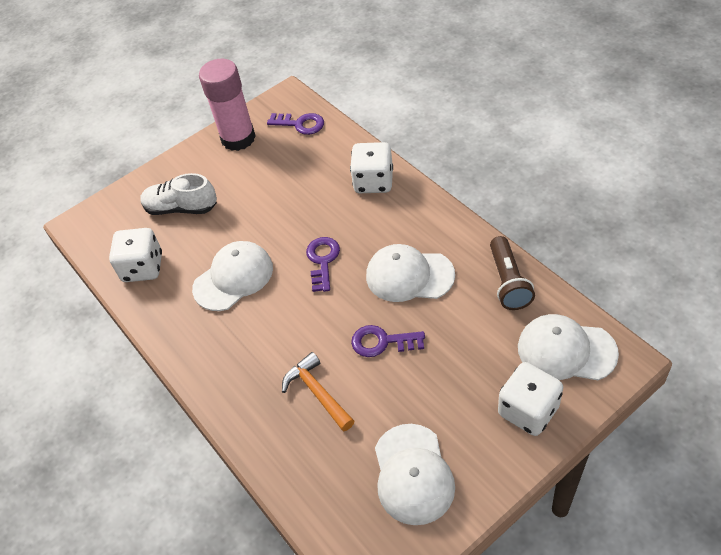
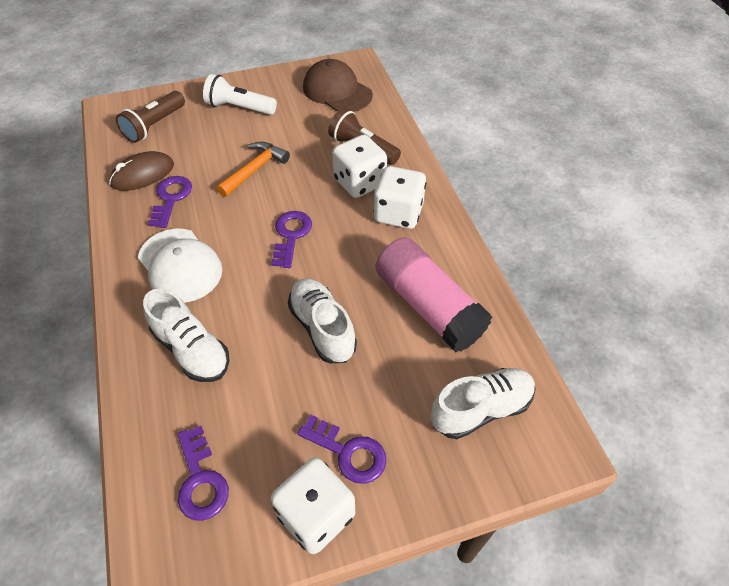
brown cap: 0 -> 1
brown flashlight: 1 -> 2
brown mouse: 0 -> 1
purple key: 3 -> 4
white cap: 4 -> 1
white flashlight: 0 -> 1
white shoe: 1 -> 3

